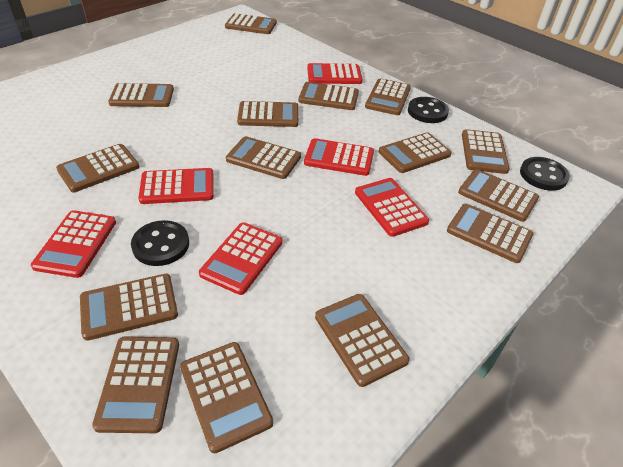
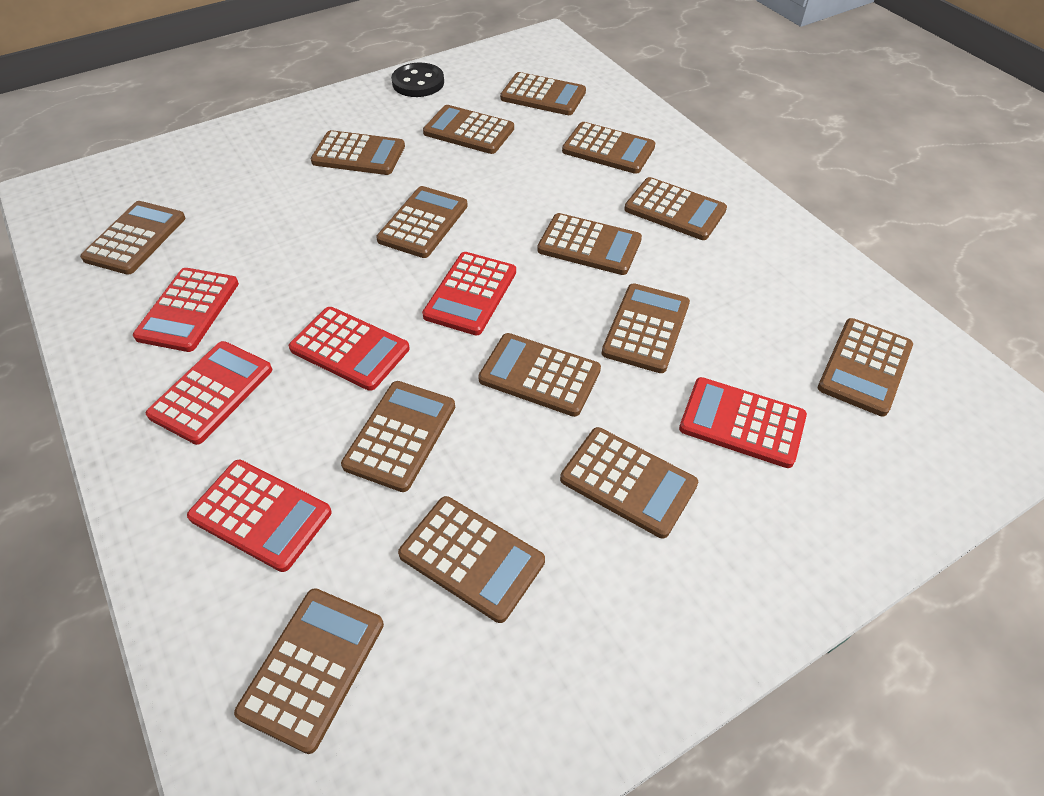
black button: 3 -> 1

